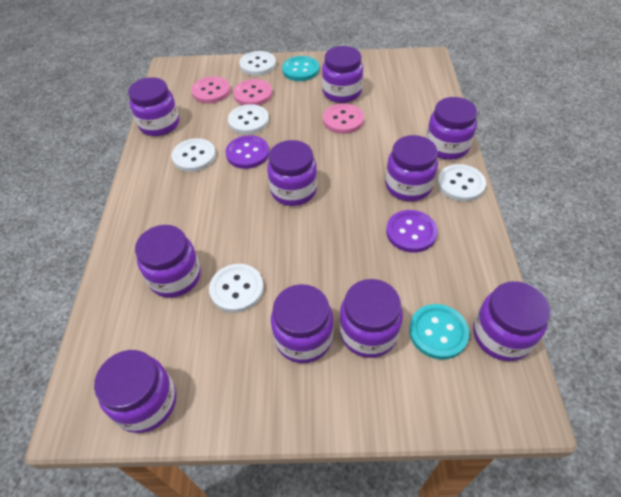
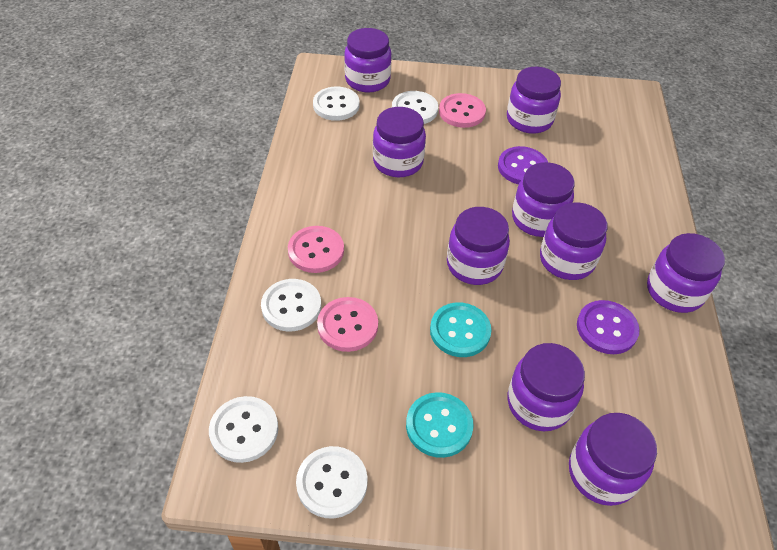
purple jar: 10 -> 9

